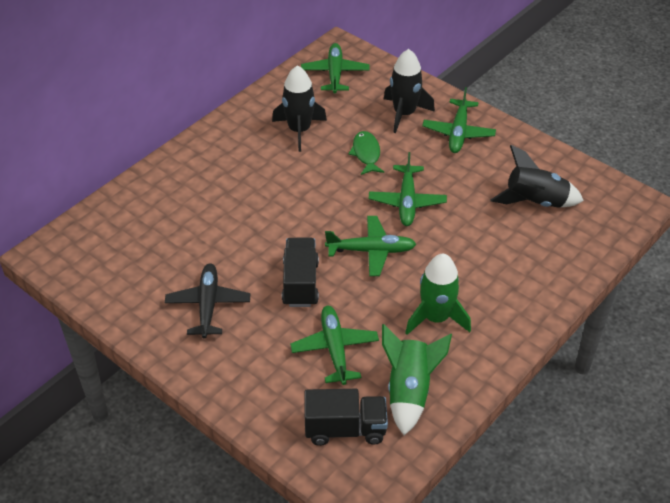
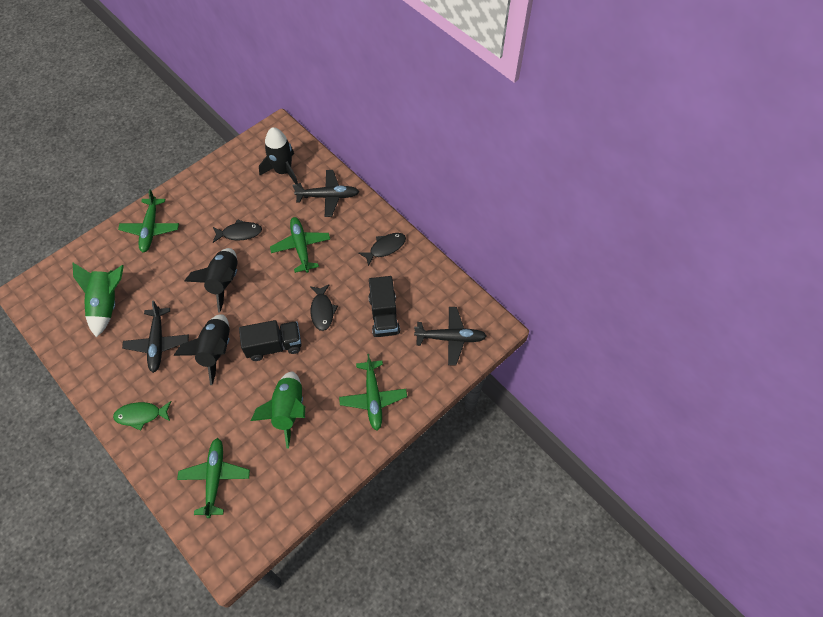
black fish: 0 -> 3
black plane: 1 -> 3
green plane: 5 -> 4

